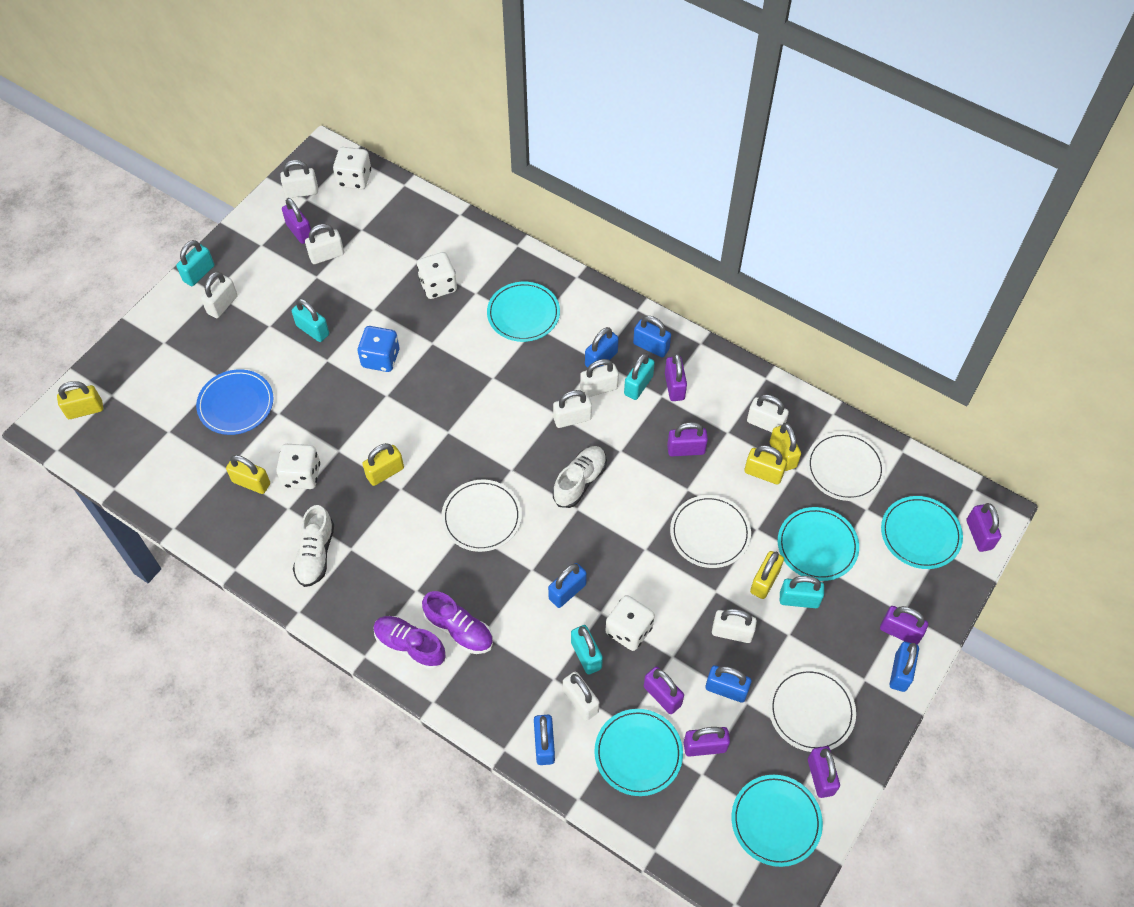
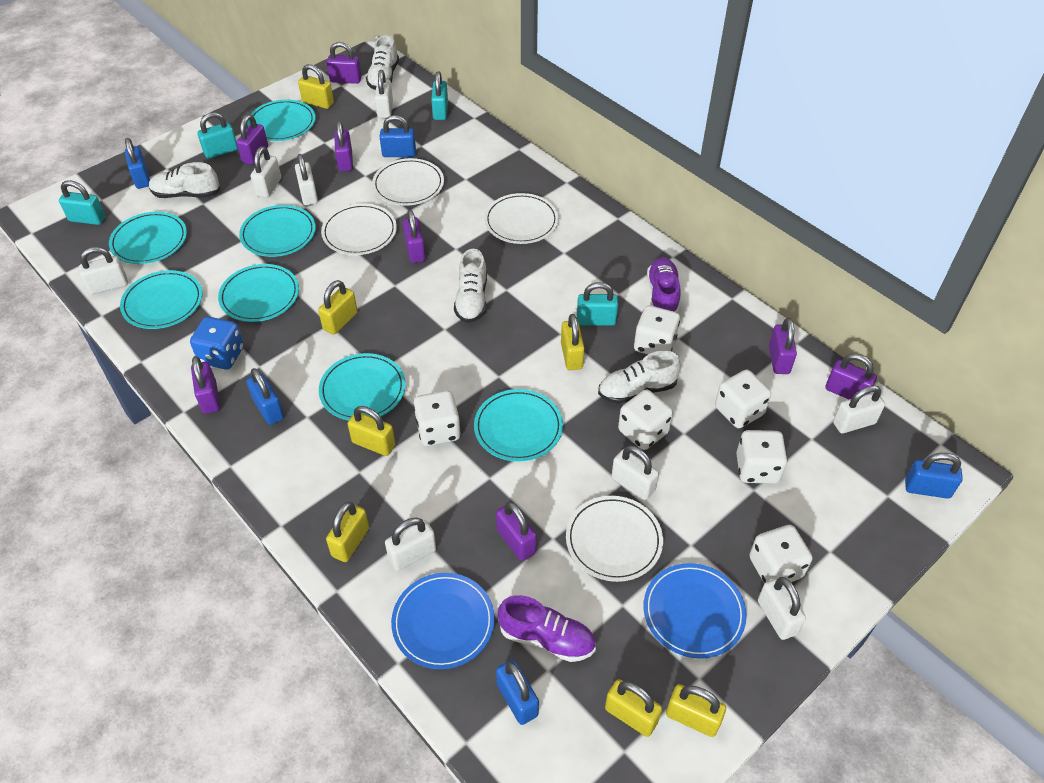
blue padlock: 6 -> 5
blue plate: 1 -> 2
turquoise padlock: 5 -> 4
turquoise plate: 5 -> 7
white dice: 4 -> 6
white shoe: 2 -> 4
yellow padlock: 6 -> 7

